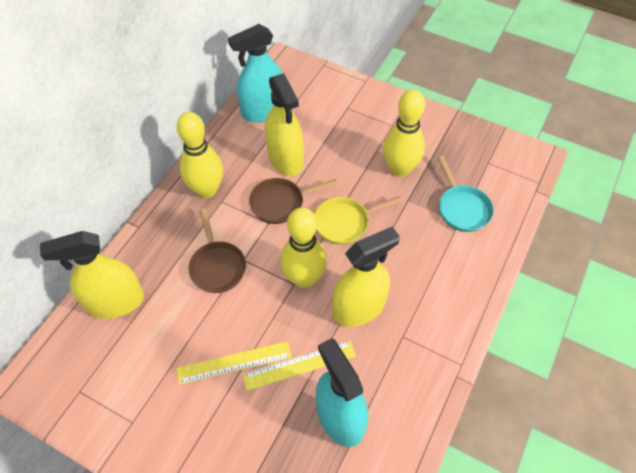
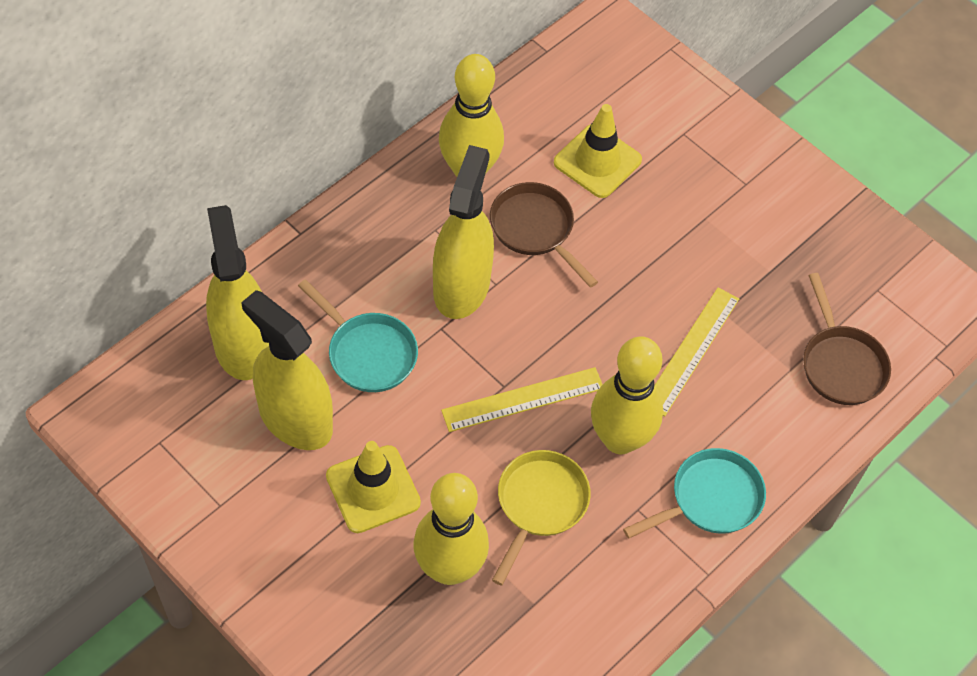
turquoise pan: 1 -> 2
turquoise spray bottle: 2 -> 0
yellow traffic cone: 0 -> 2

